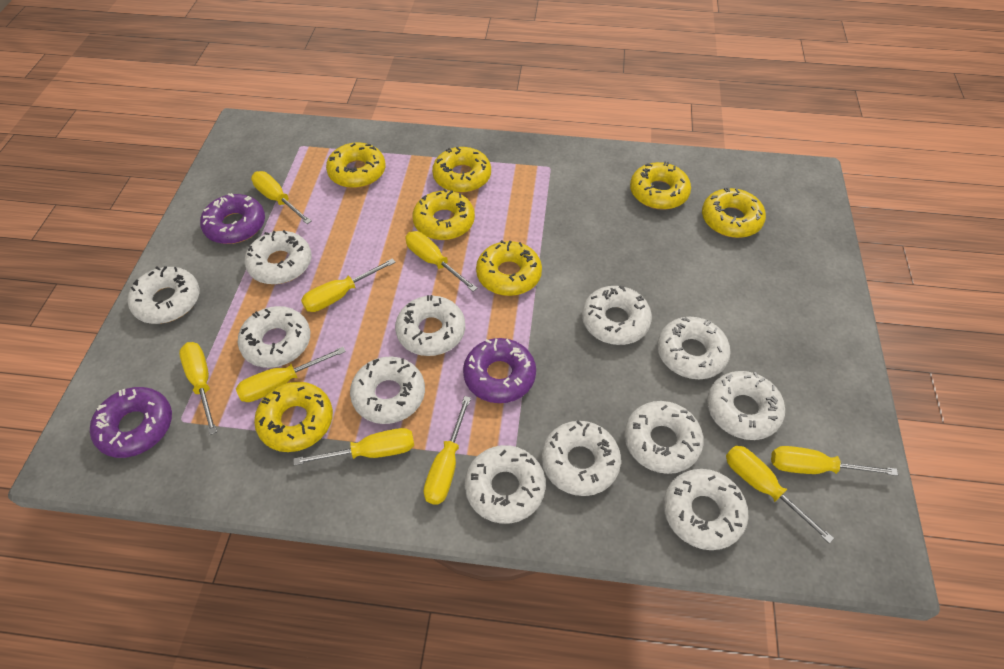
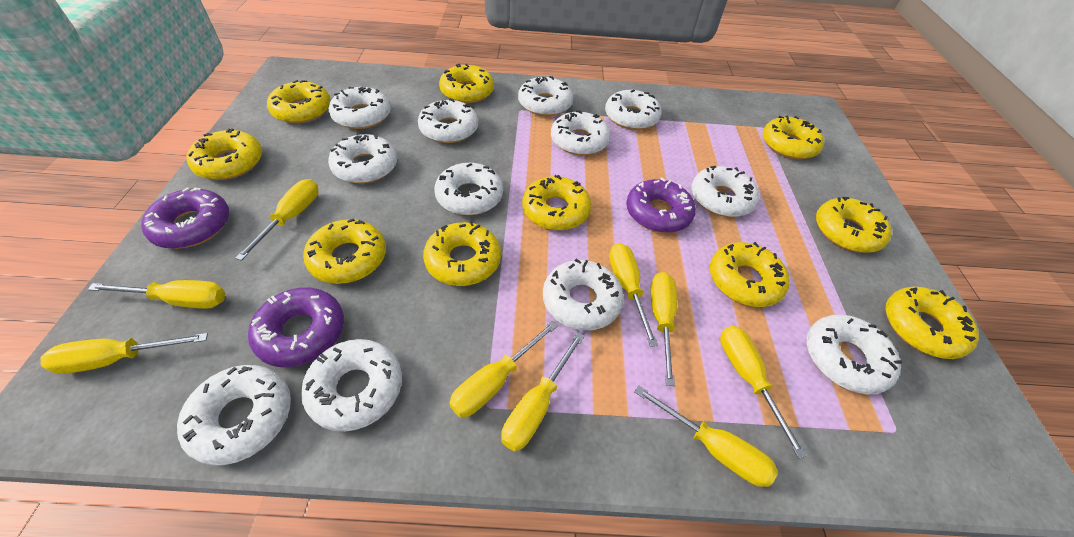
yellow donut: 7 -> 10

